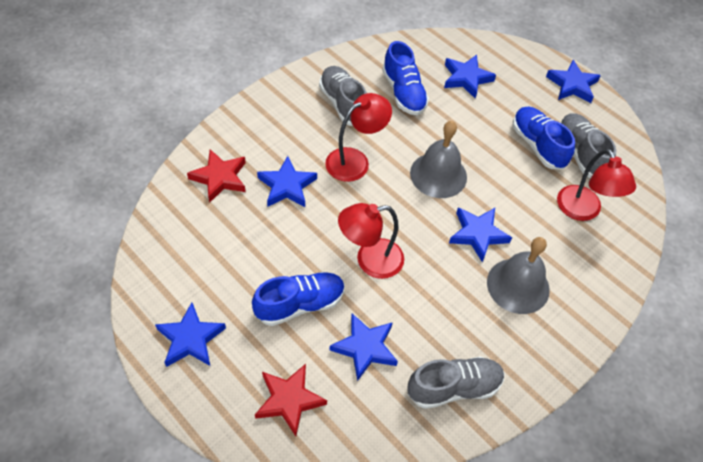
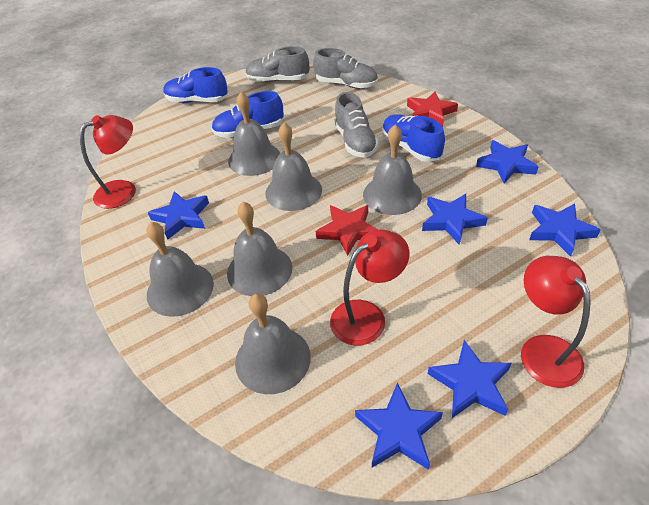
grey bell: 2 -> 6

